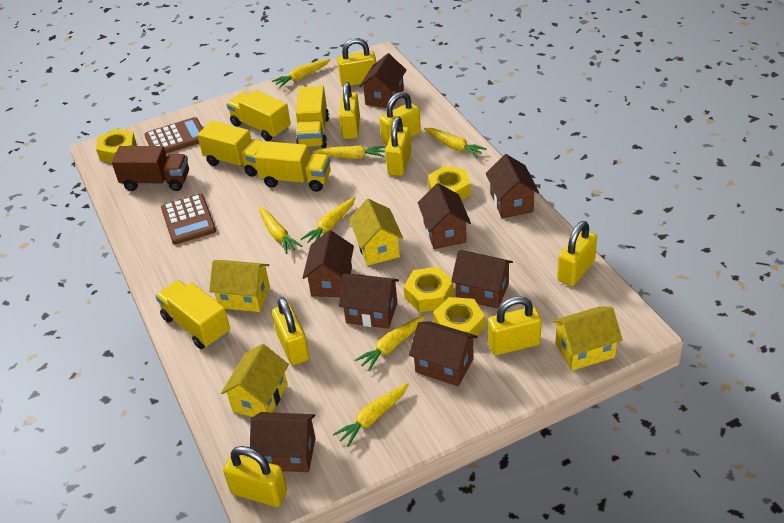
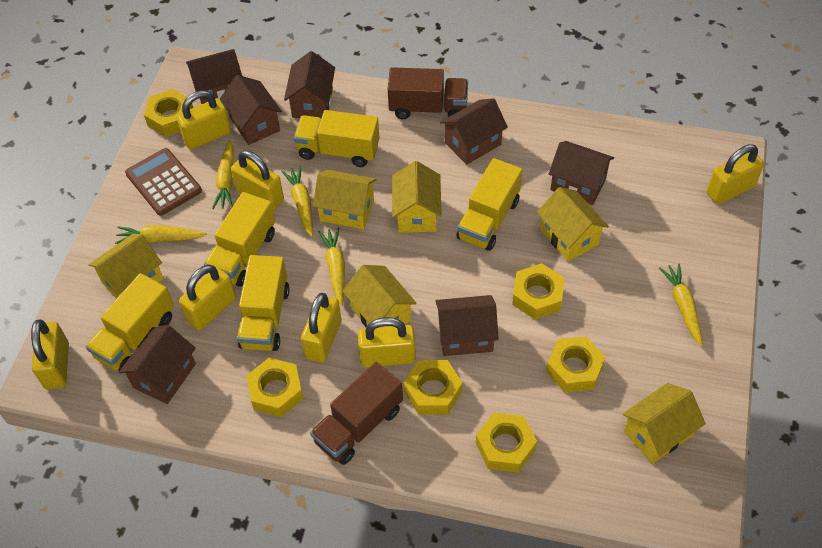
brown calculator: 2 -> 1
brown house: 8 -> 7
brown truck: 1 -> 2
yellow carrot: 7 -> 5
yellow house: 4 -> 6
yellow nut: 4 -> 6
yellow padlock: 8 -> 7

